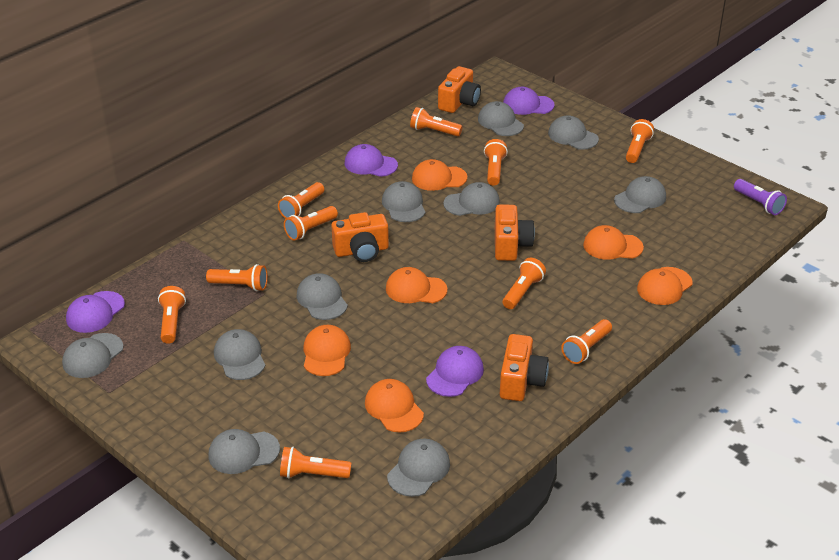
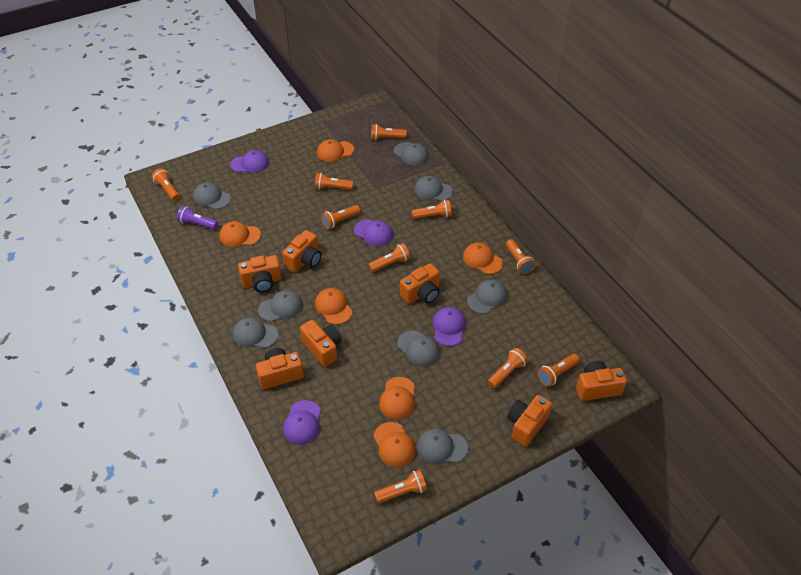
grey cap: 10 -> 8
orange camera: 4 -> 7

